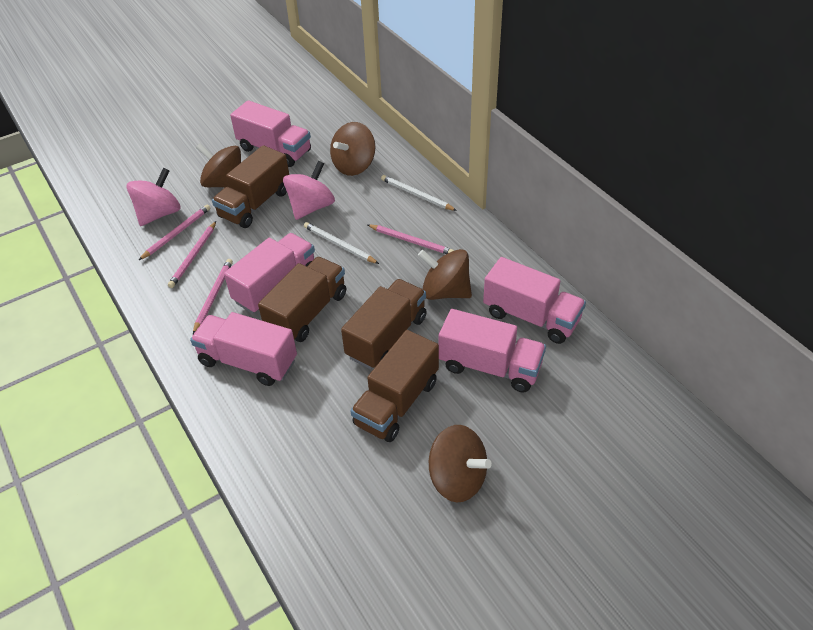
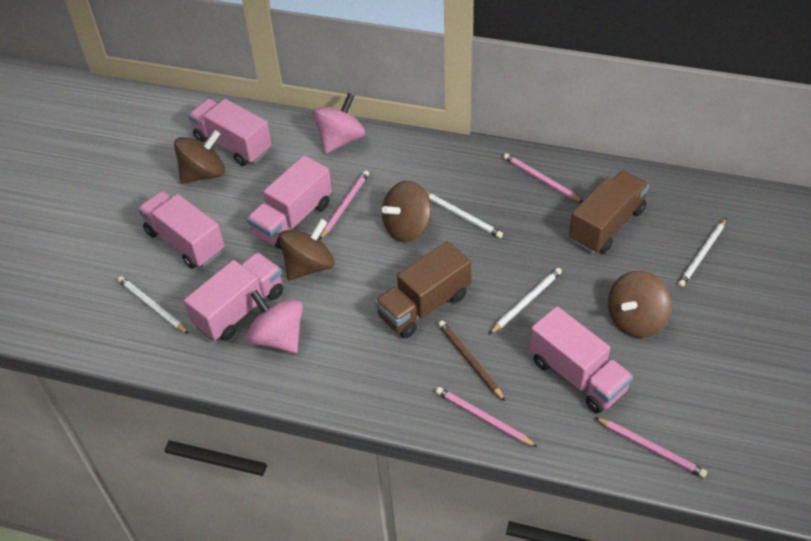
brown pencil: 0 -> 1
brown truck: 4 -> 2
white pencil: 2 -> 4

